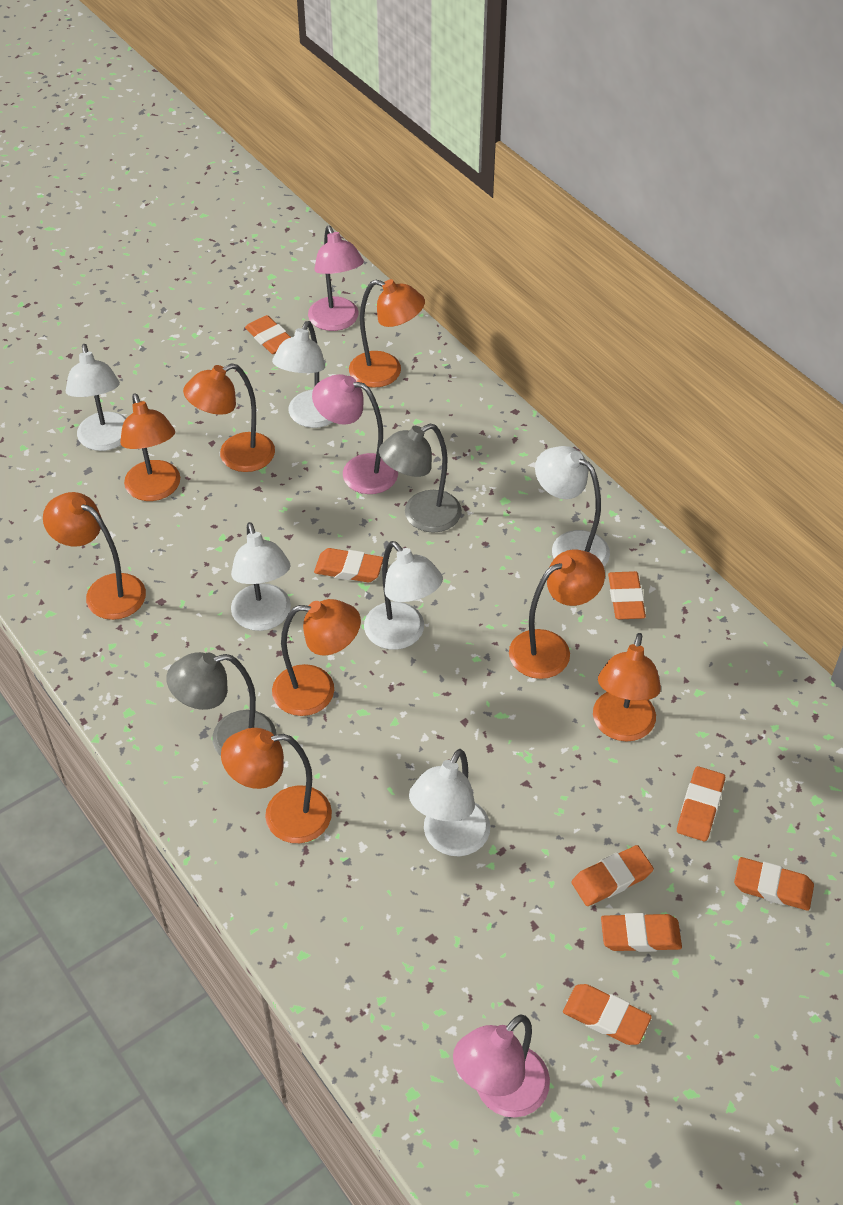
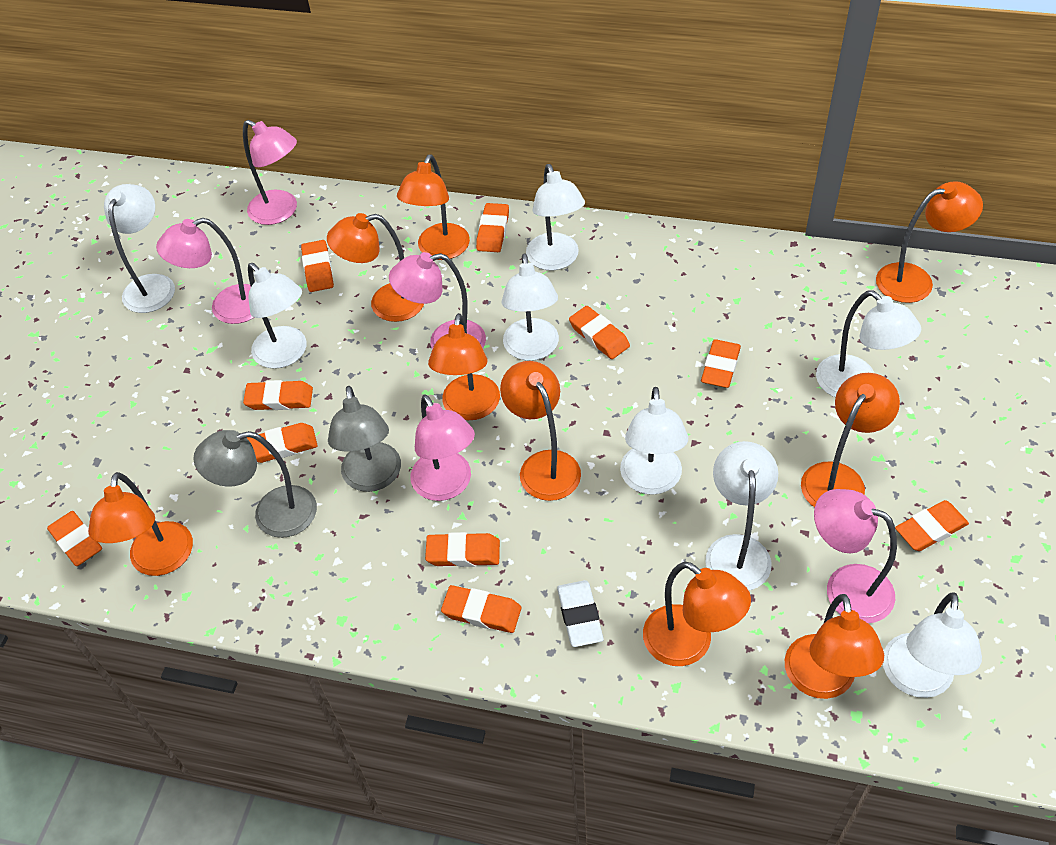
orange eraser: 8 -> 10
orange lamp: 8 -> 9
pink lamp: 3 -> 5
white eraser: 0 -> 1
white lamp: 6 -> 8

